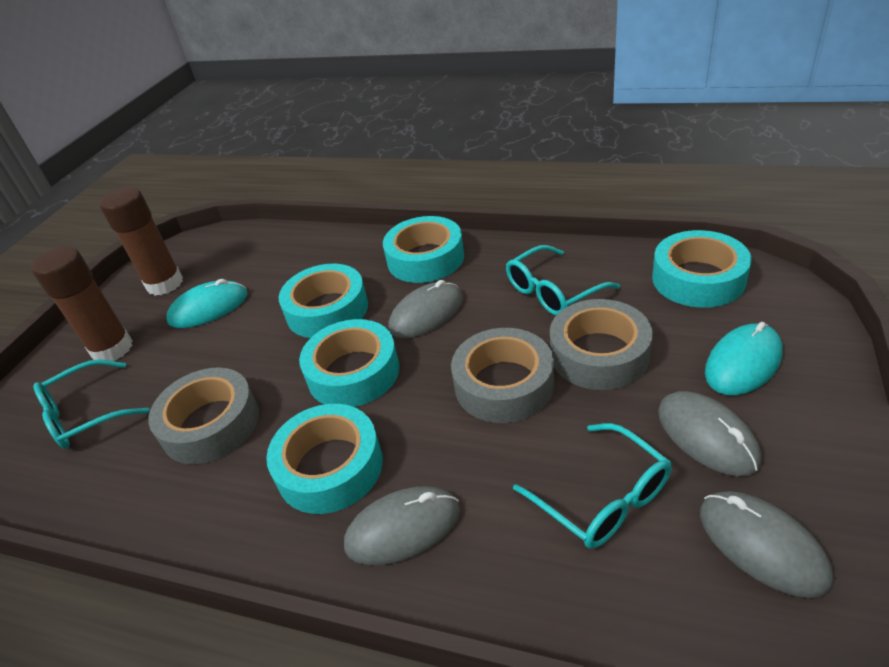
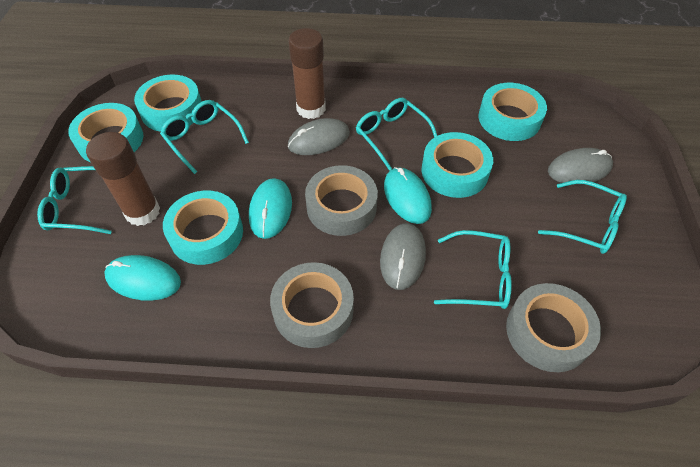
grey mouse: 4 -> 3
turquoise glasses: 3 -> 5
turquoise mouse: 2 -> 3

